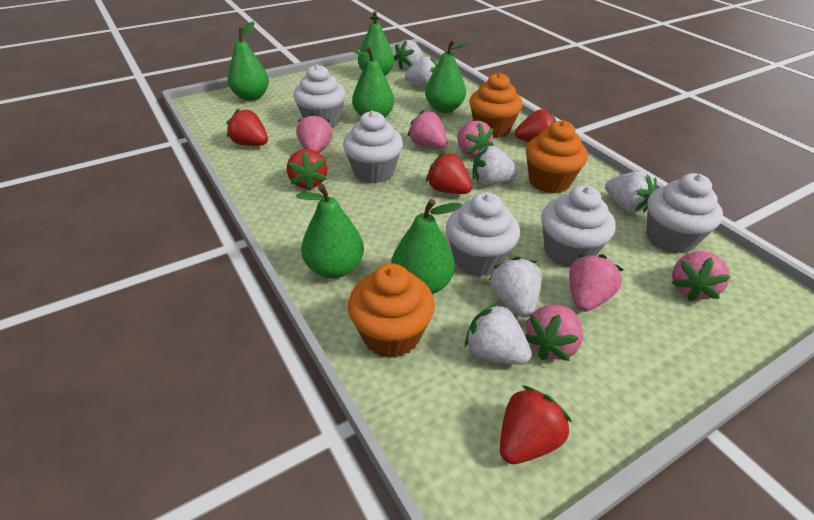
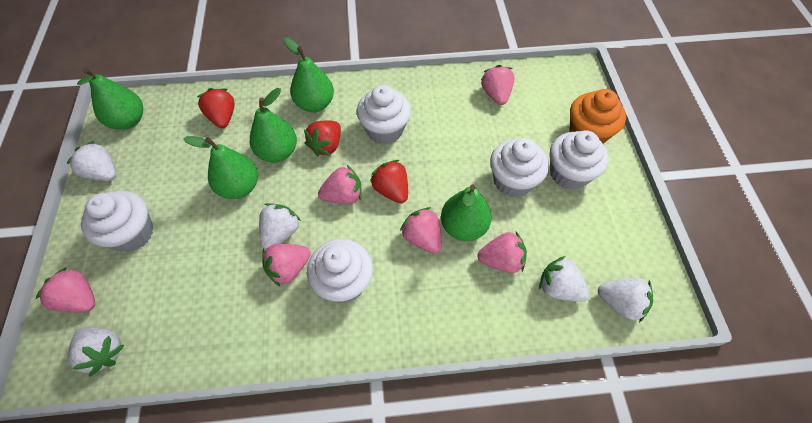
green pear: 6 -> 5
orange cupcake: 3 -> 1
red strawberry: 5 -> 3
white strawberry: 6 -> 5

